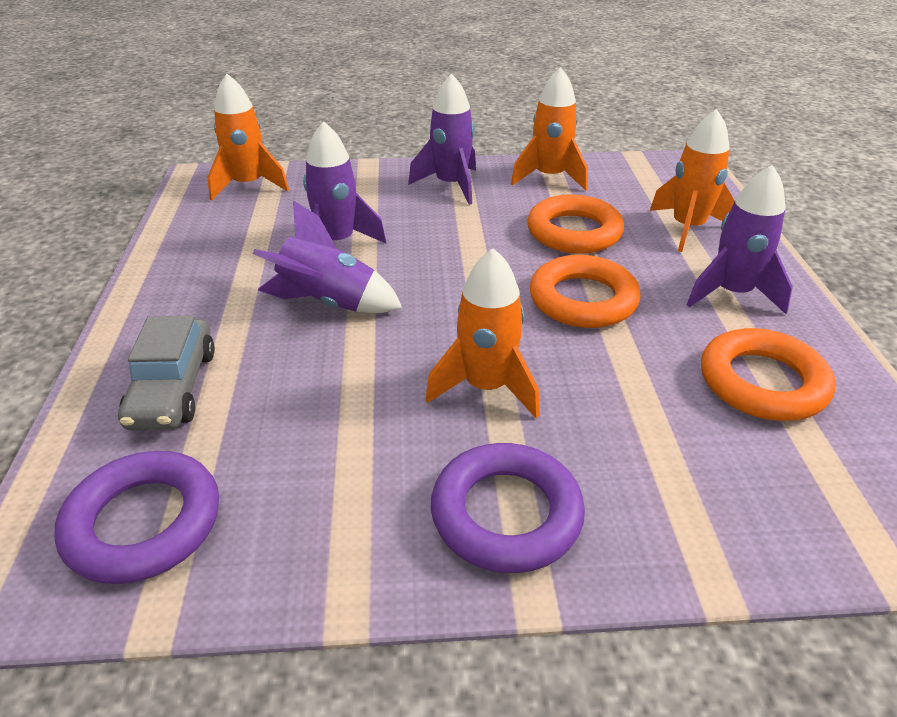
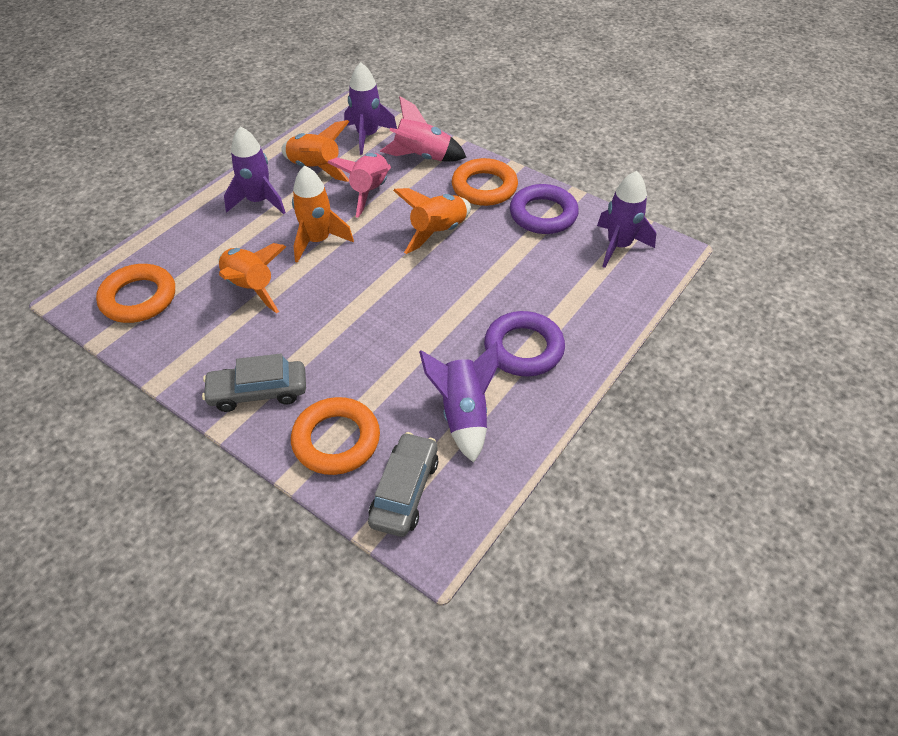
grey car: 1 -> 2
pink rocket: 0 -> 2

